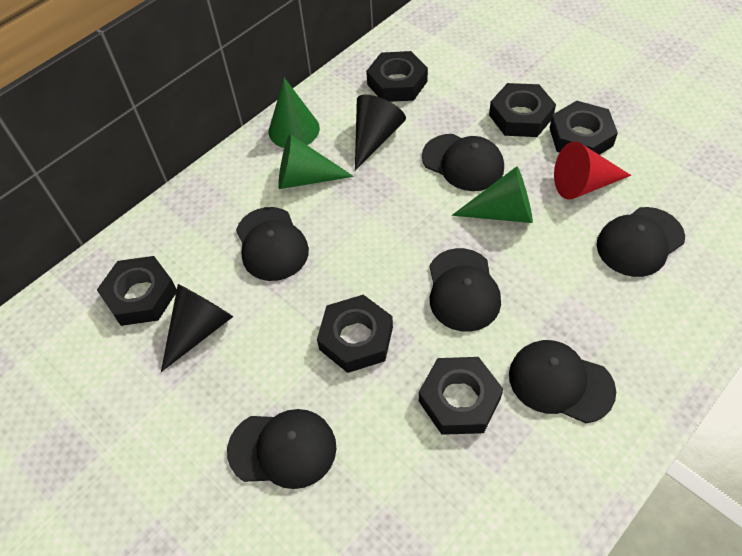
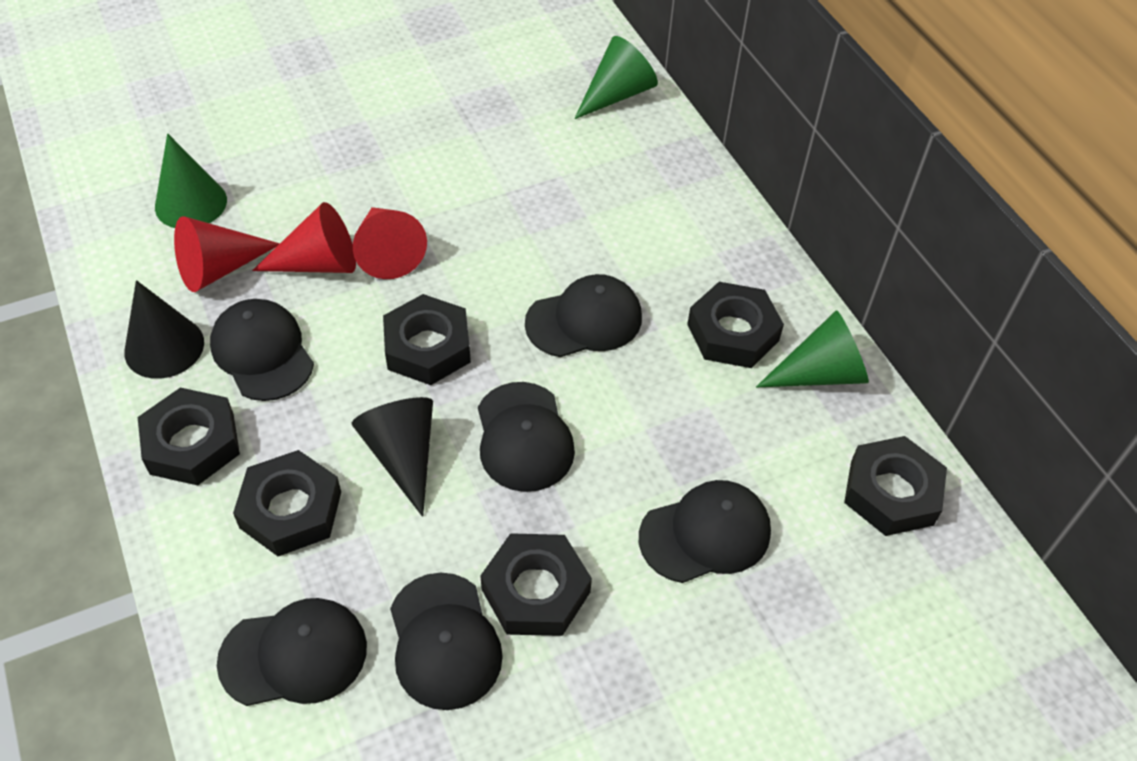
red cone: 1 -> 3

